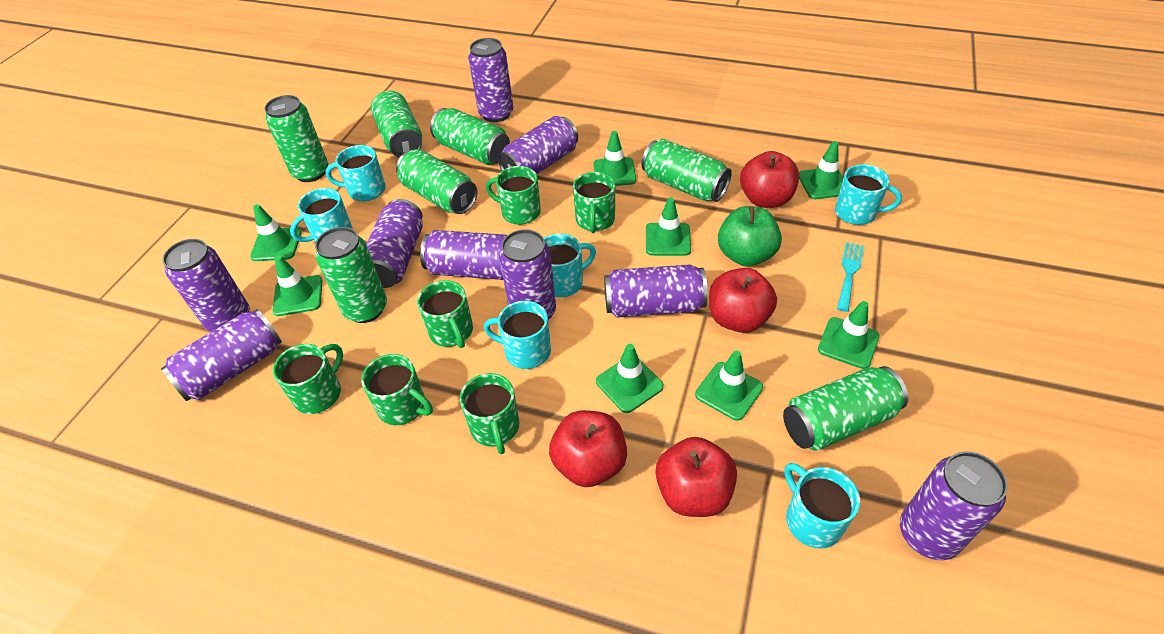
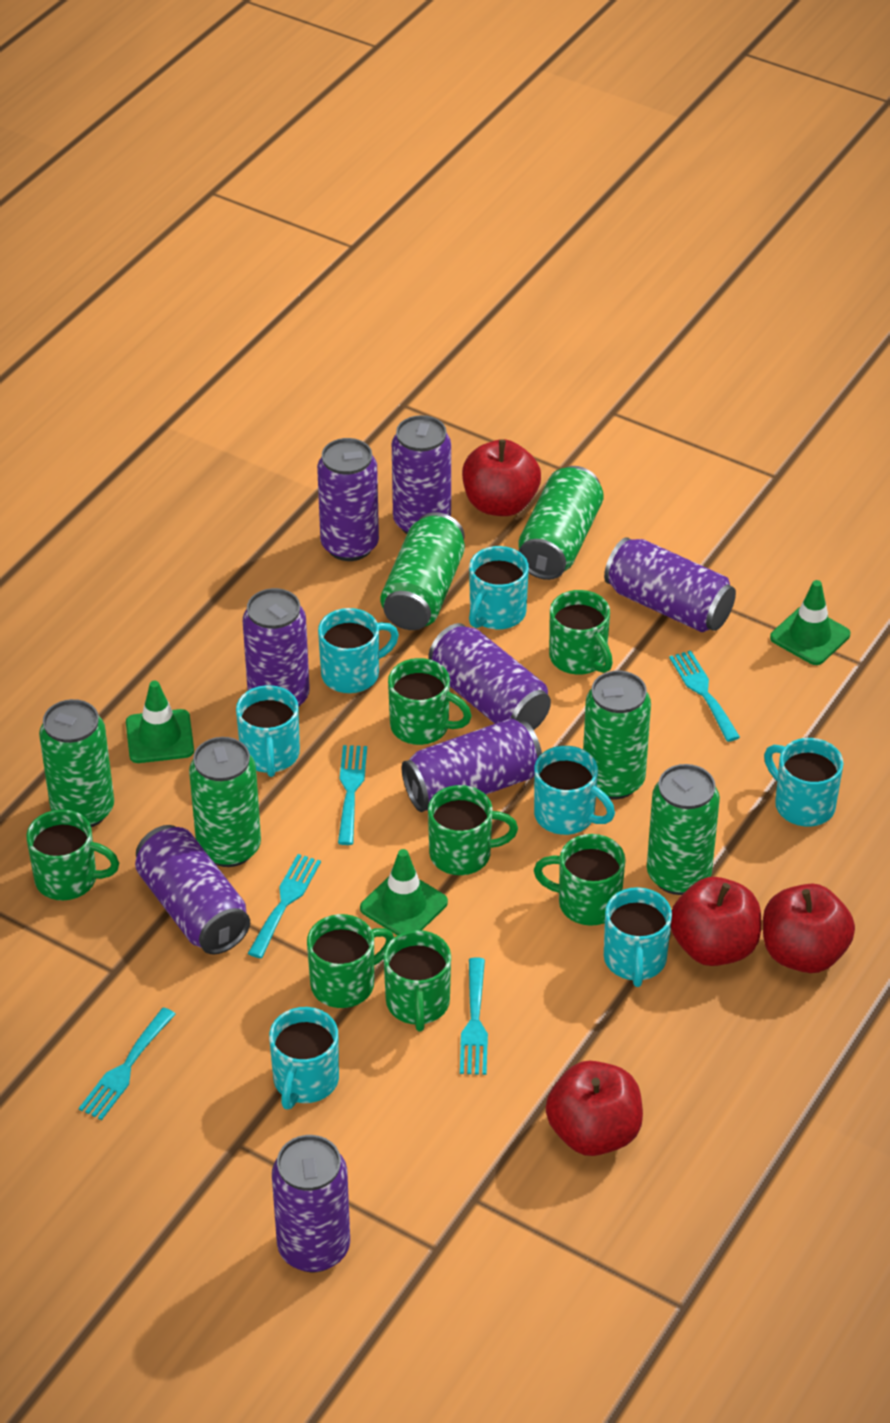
green apple: 1 -> 0
green can: 7 -> 6
green mug: 6 -> 7
green traffic cone: 8 -> 3
purple can: 9 -> 8
turquoise fork: 1 -> 5
turquoise mug: 6 -> 7

